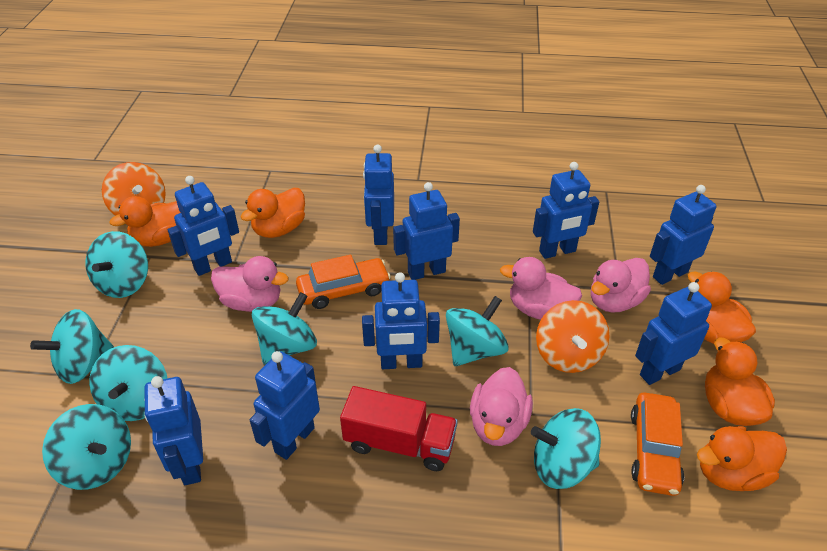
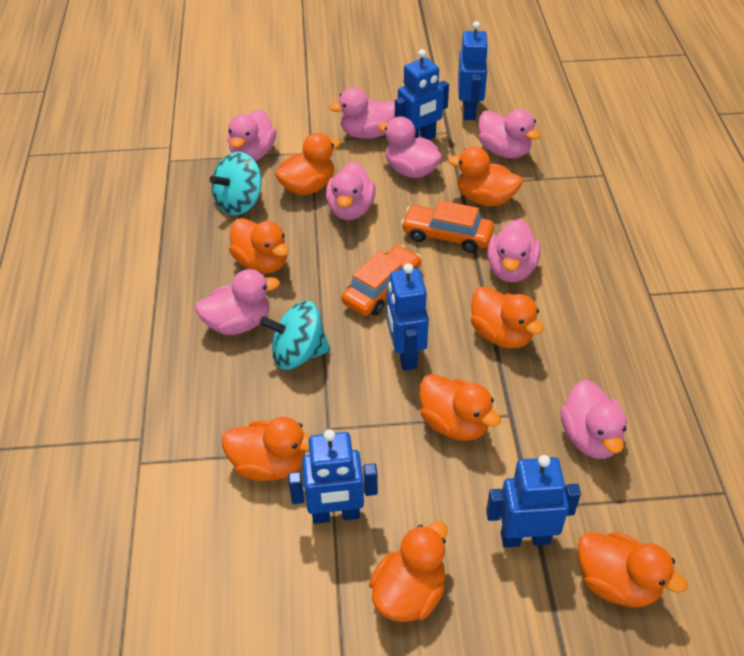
blue robot: 9 -> 5
orange duck: 5 -> 8
orange spinning top: 2 -> 0
pink duck: 4 -> 8
red truck: 1 -> 0
turquoise spinning top: 7 -> 2

